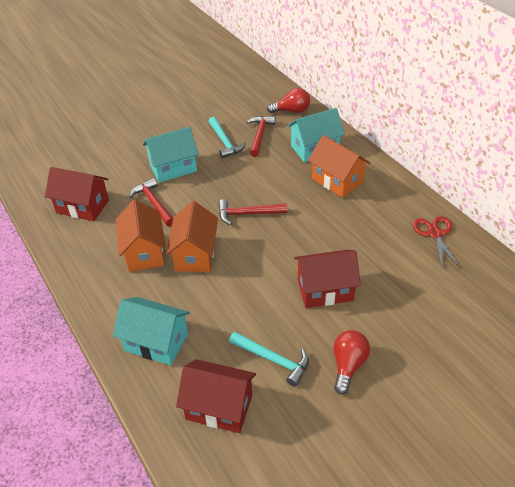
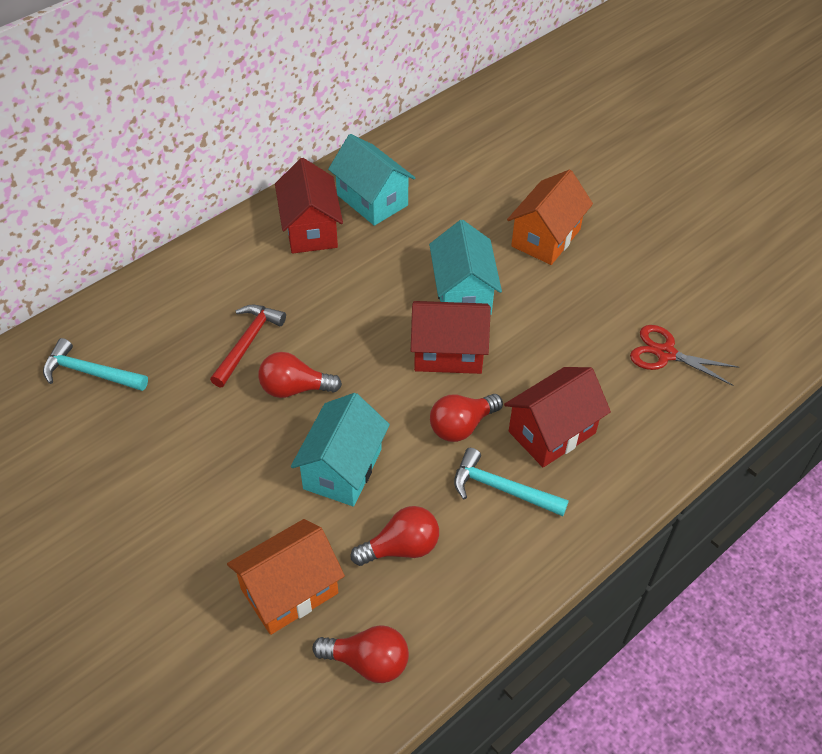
orange house: 3 -> 2
red hammer: 3 -> 1
red light bulb: 2 -> 4

